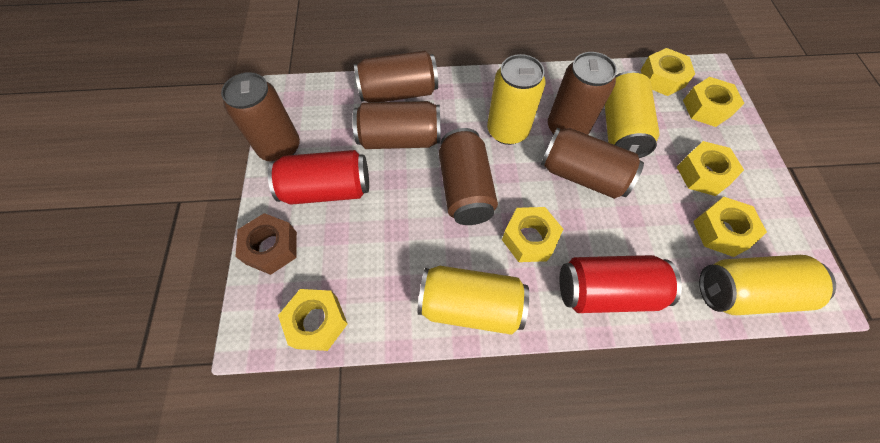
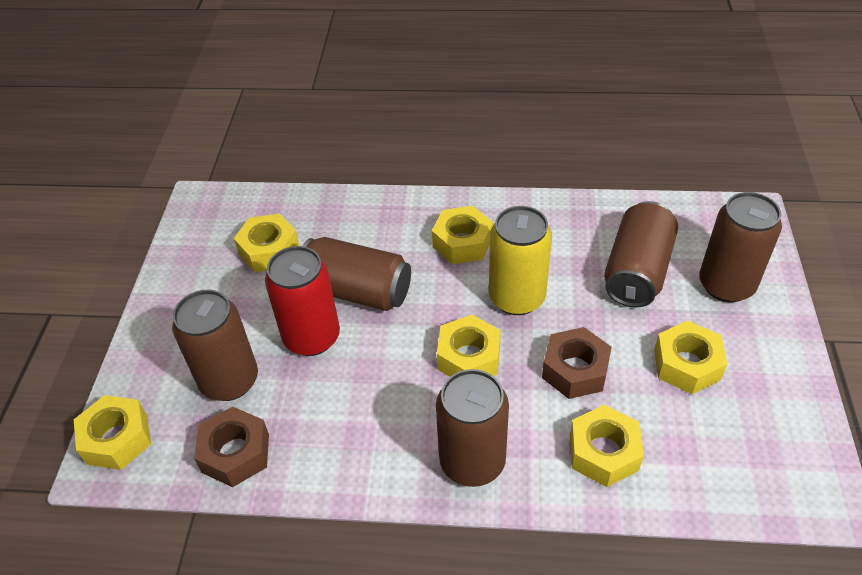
brown can: 6 -> 5
brown nut: 1 -> 2
red can: 2 -> 1
yellow can: 4 -> 1

